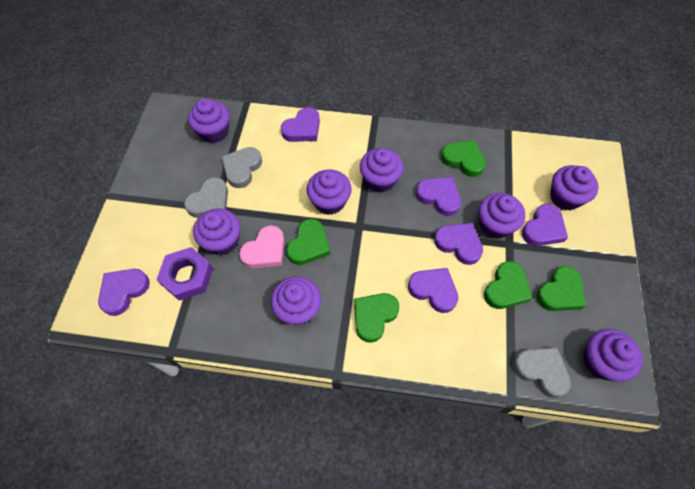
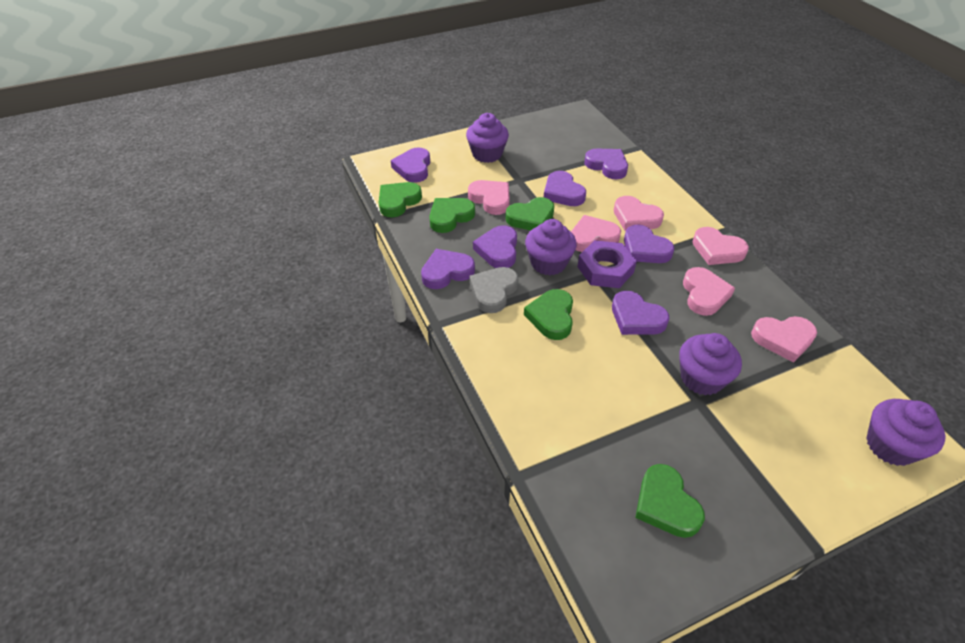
grey heart: 3 -> 1
pink heart: 1 -> 6
purple cupcake: 8 -> 4
purple heart: 6 -> 7

